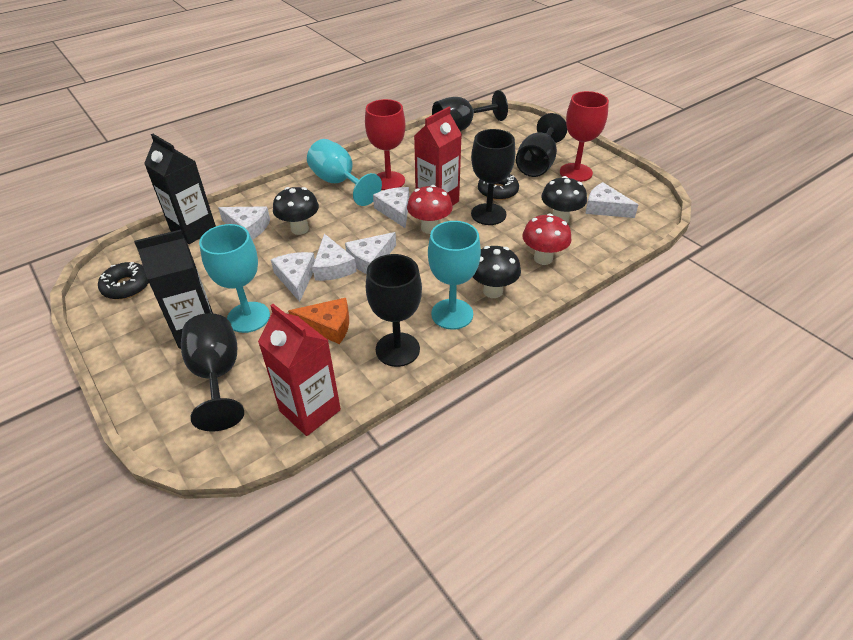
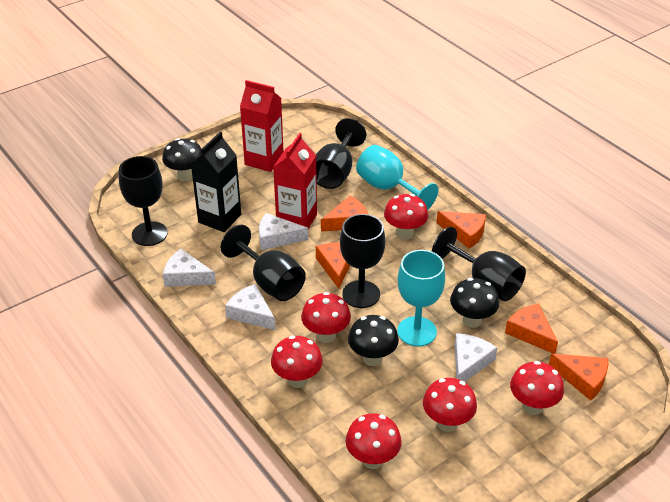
black carton: 2 -> 1
black donut: 2 -> 0
orange cheese: 1 -> 5
red goblet: 2 -> 0
red mushroom: 2 -> 6
turquoise goblet: 3 -> 2
white cheese: 6 -> 4

